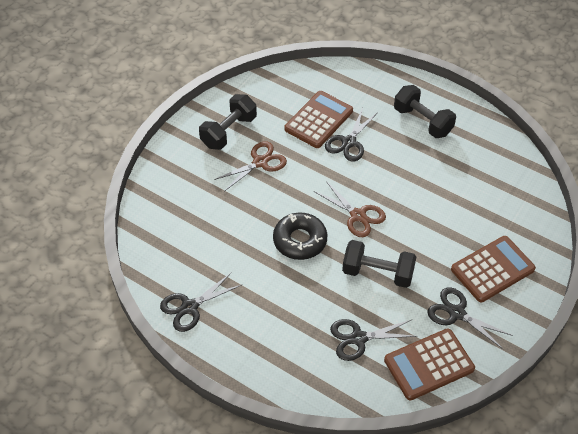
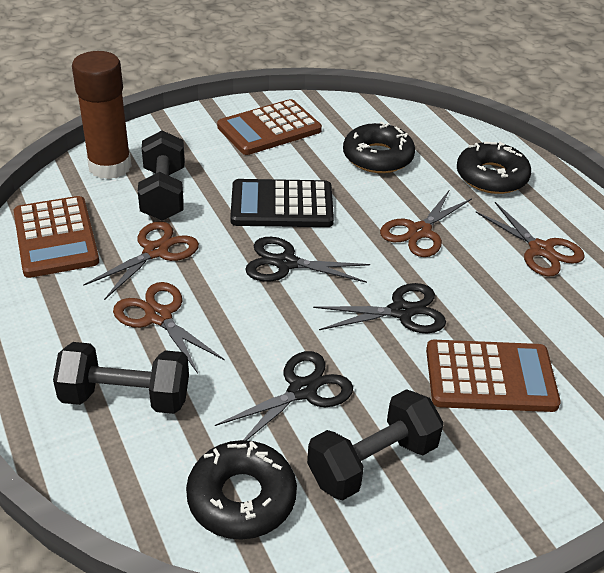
black calculator: 0 -> 1
black donut: 1 -> 3
black scissors: 4 -> 3
brown glue stick: 0 -> 1
brown scissors: 2 -> 4

